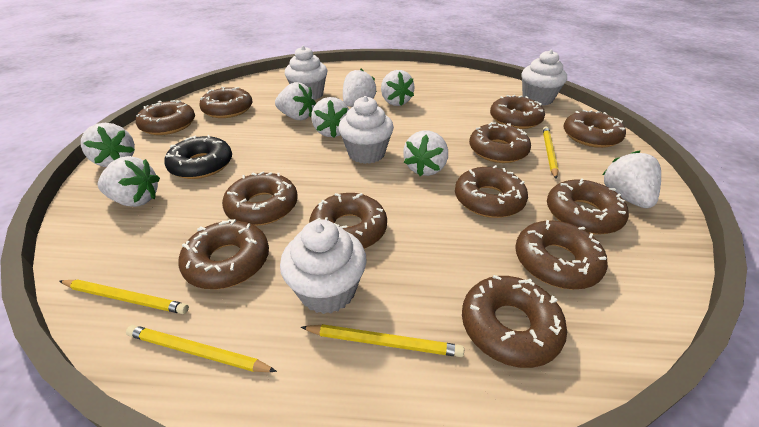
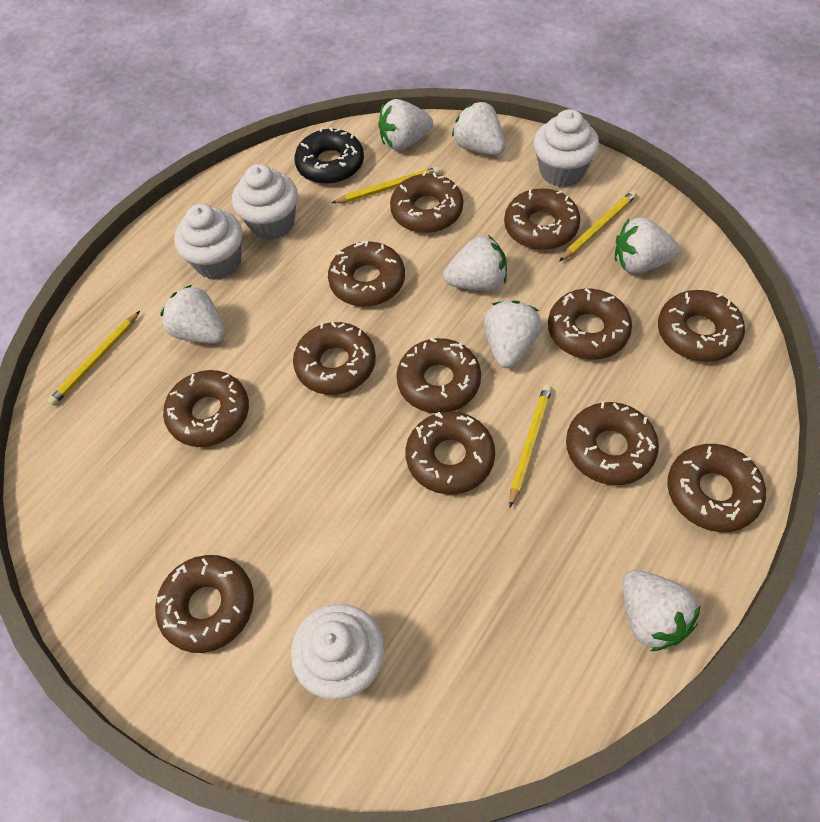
white strawberry: 8 -> 7

